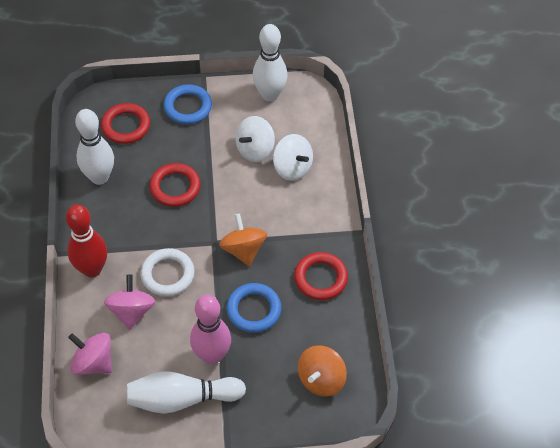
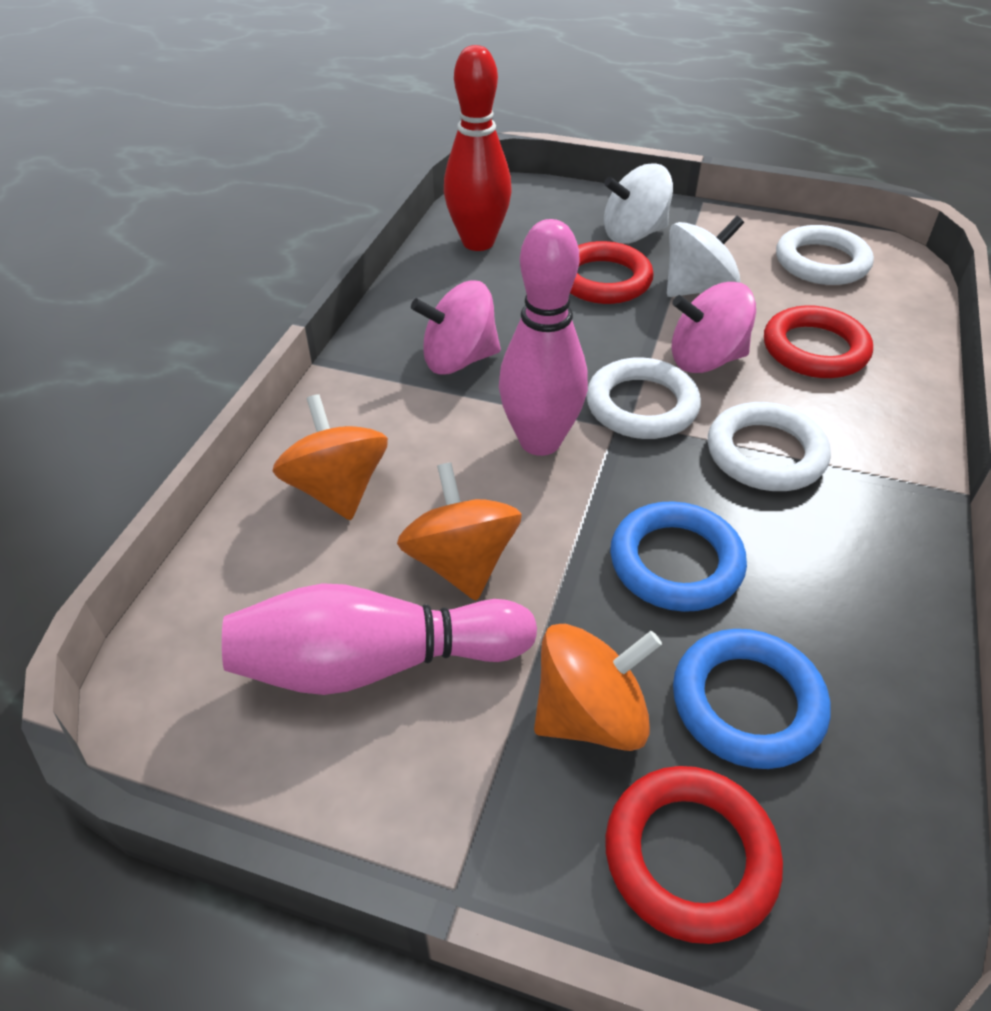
orange spinning top: 2 -> 3
pink bowling pin: 1 -> 2
white bowling pin: 3 -> 0
white ring: 1 -> 3

